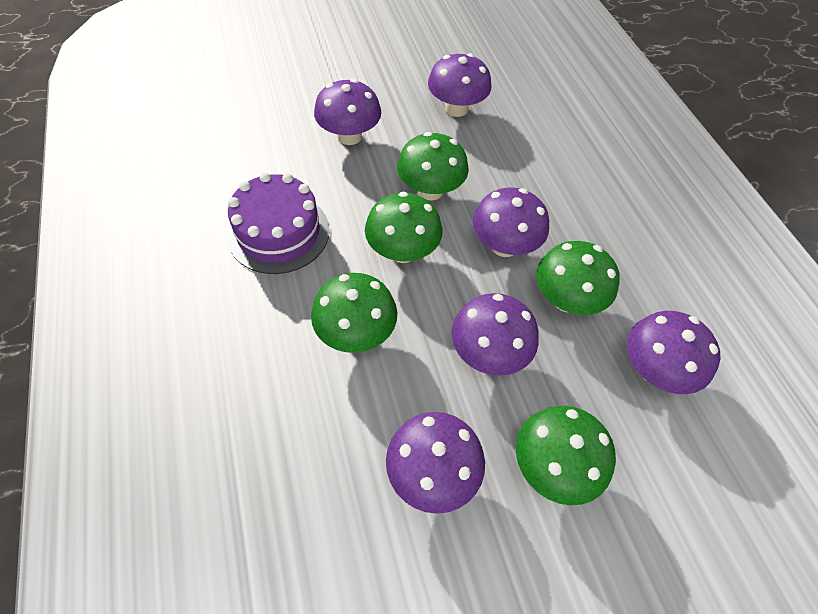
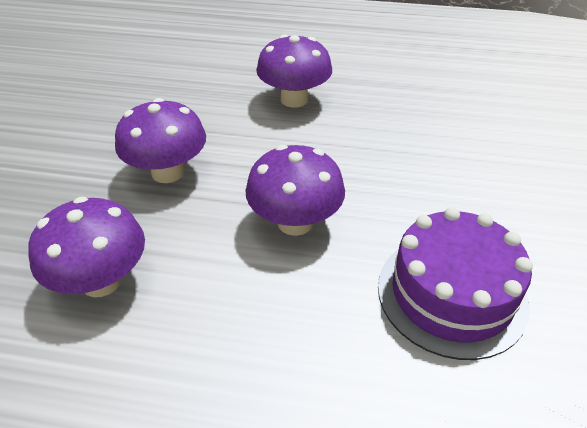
green mushroom: 5 -> 0
purple mushroom: 6 -> 4

